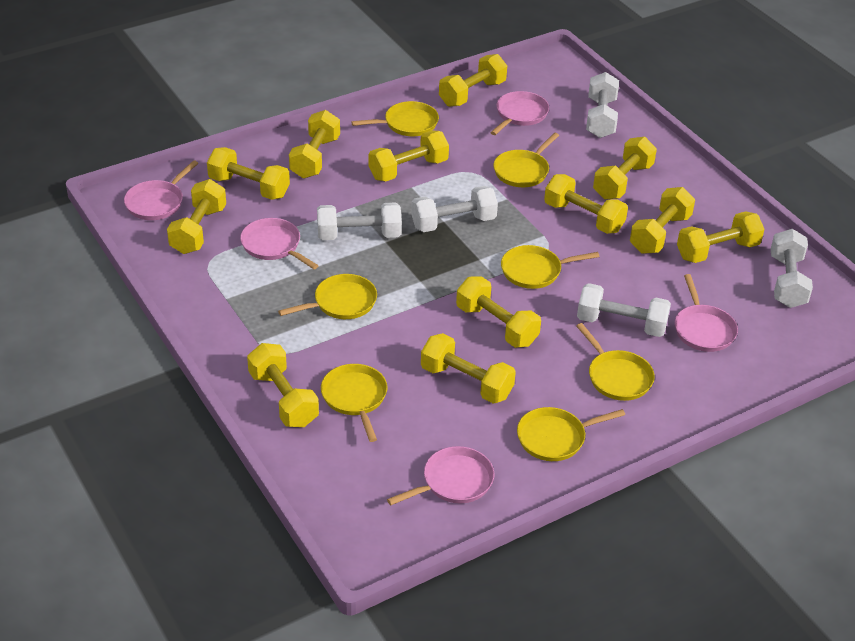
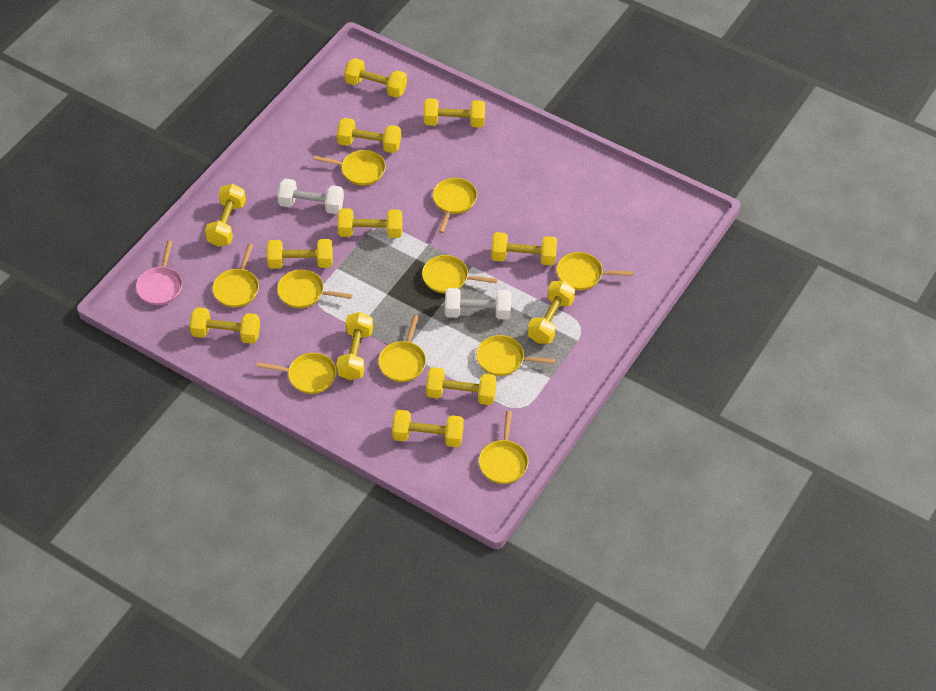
pink pan: 5 -> 1
white dumbbell: 5 -> 2
yellow pan: 7 -> 10

